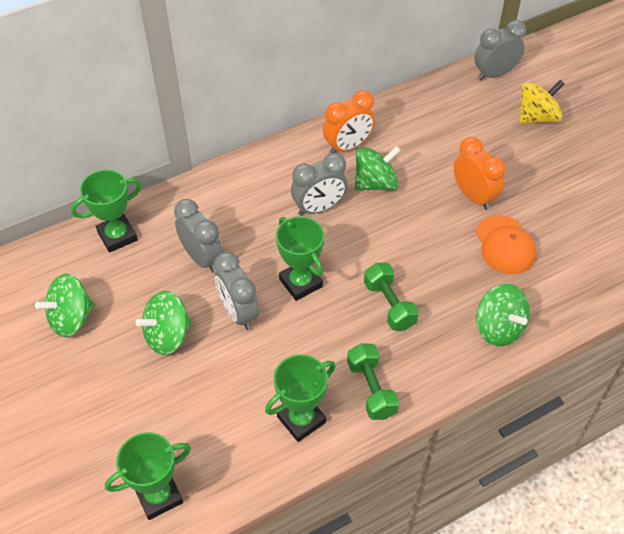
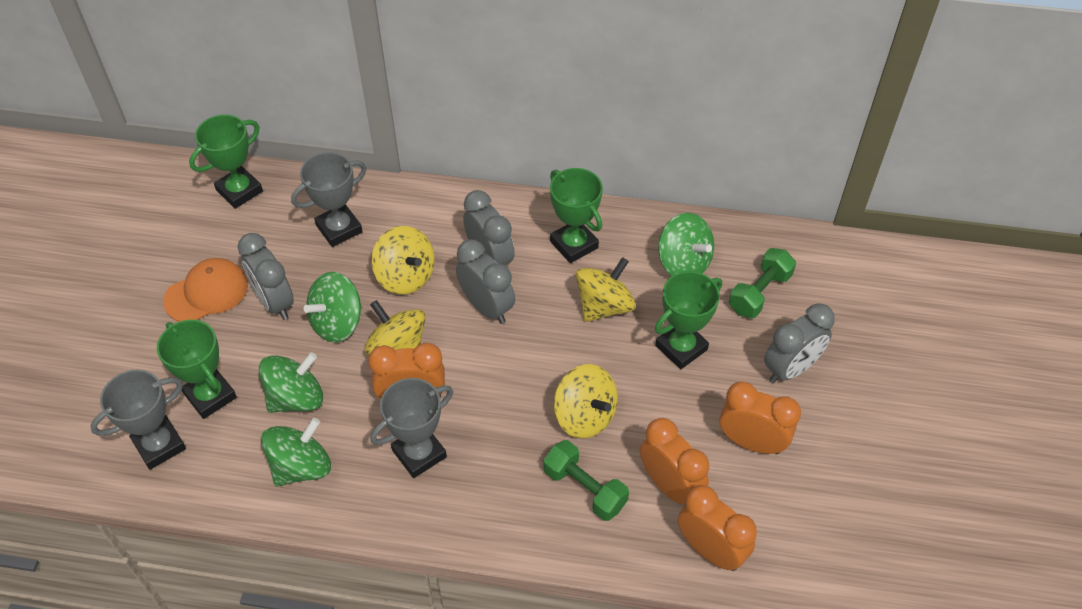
grey trophy: 0 -> 3
orange clock: 2 -> 4
yellow spinning top: 1 -> 4

